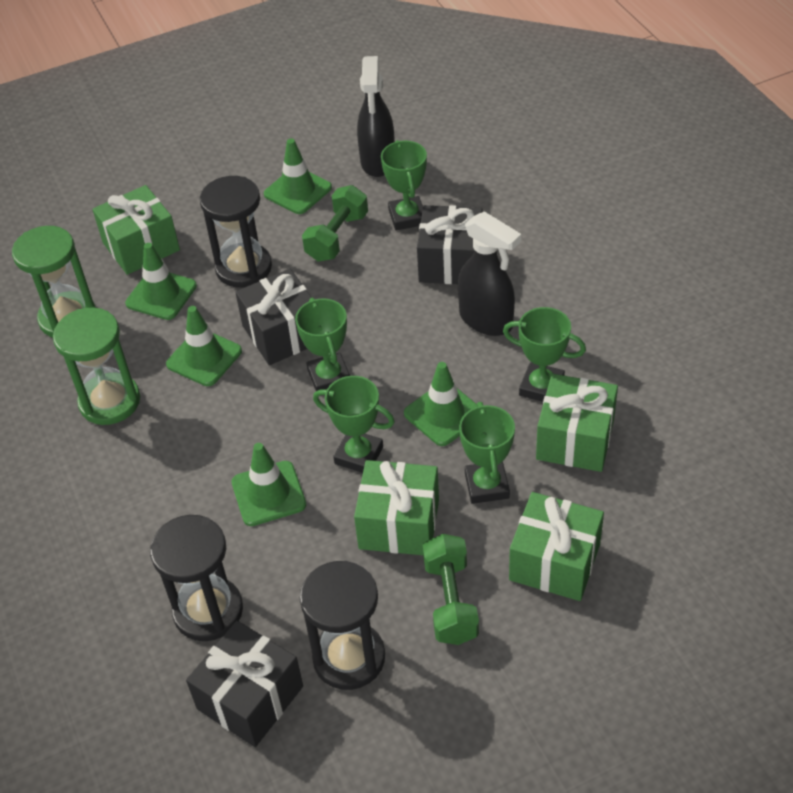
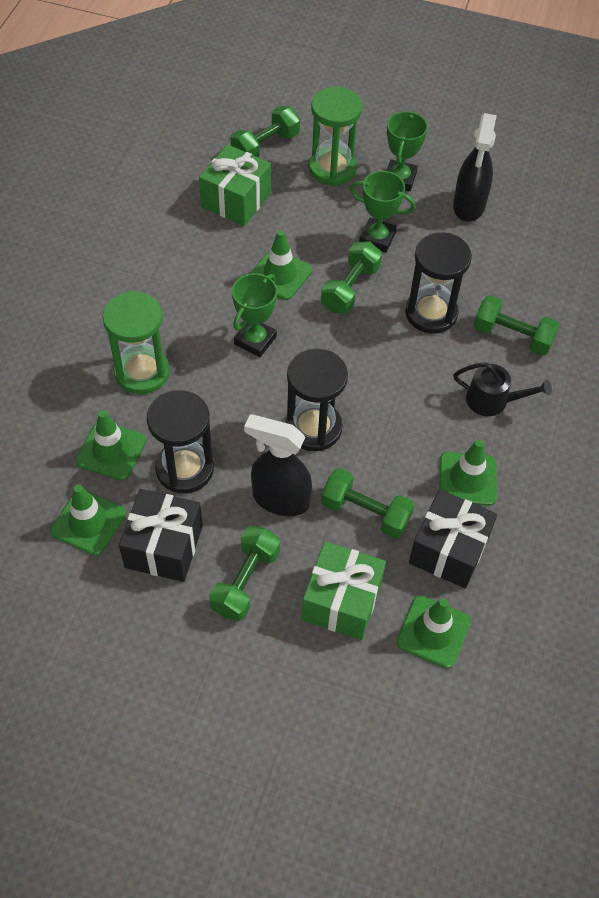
black gift: 3 -> 2
black watering can: 0 -> 1
green dumbbell: 2 -> 5
green gift: 4 -> 2
green trophy: 5 -> 3

